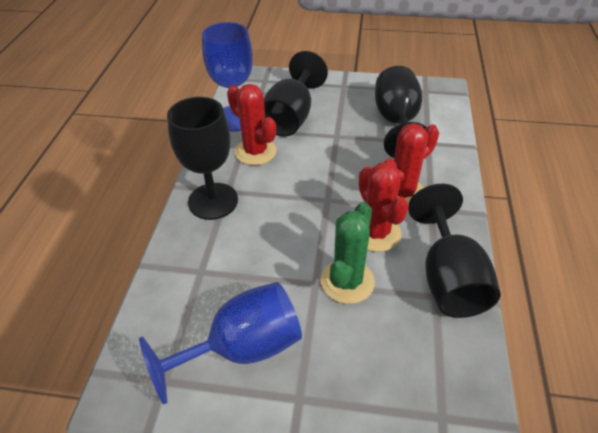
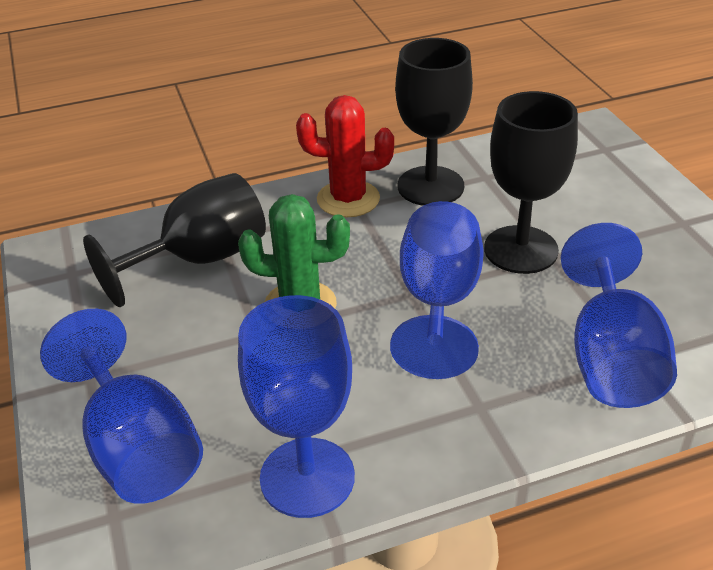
black goblet: 4 -> 3
blue goblet: 2 -> 4
red cactus: 3 -> 1

